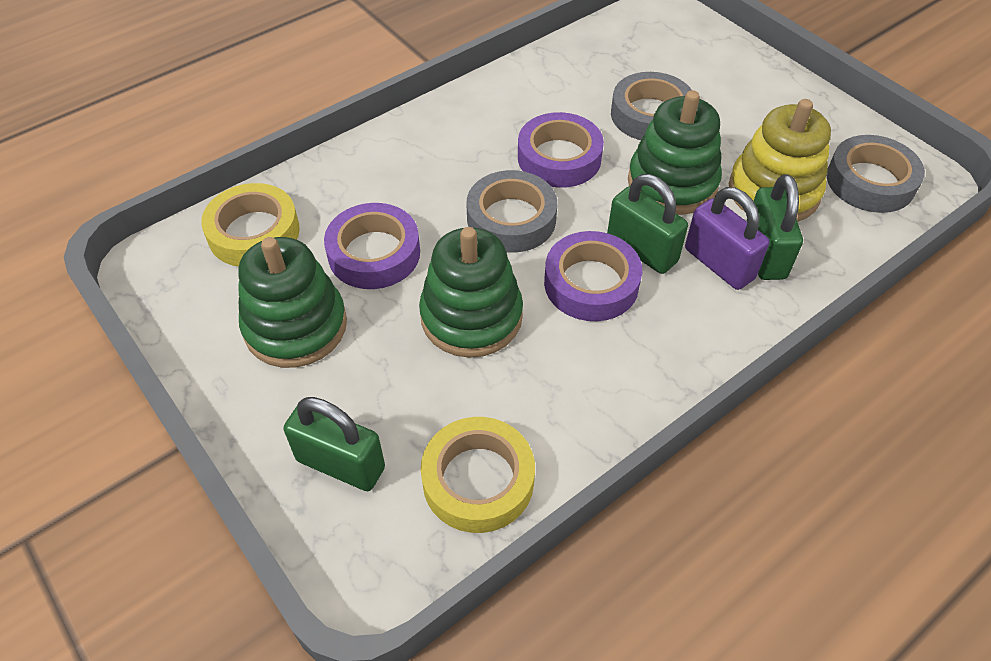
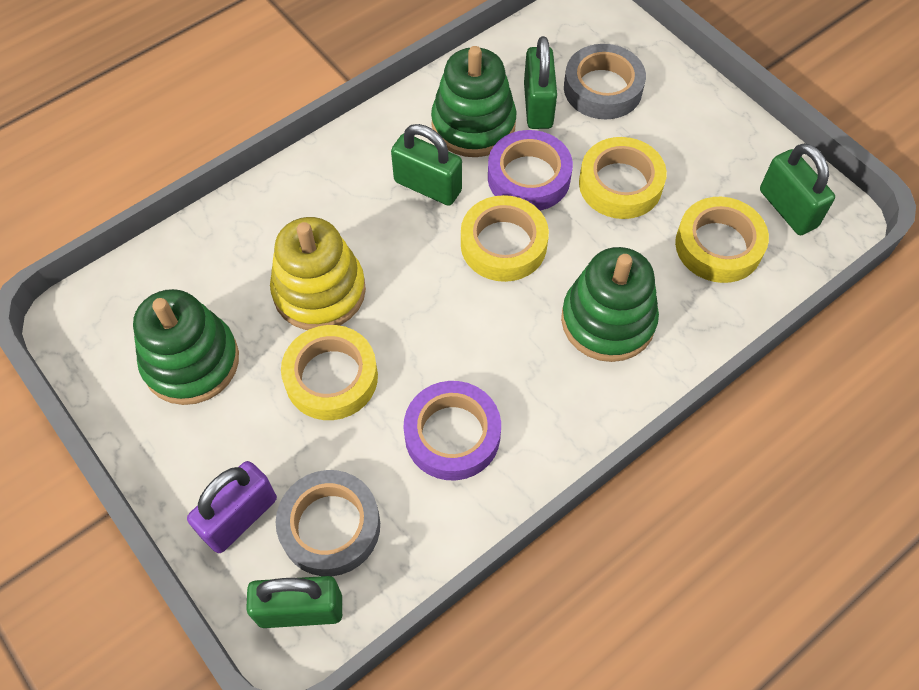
green padlock: 3 -> 4
grey tape: 3 -> 2
purple tape: 3 -> 2
yellow tape: 2 -> 4

